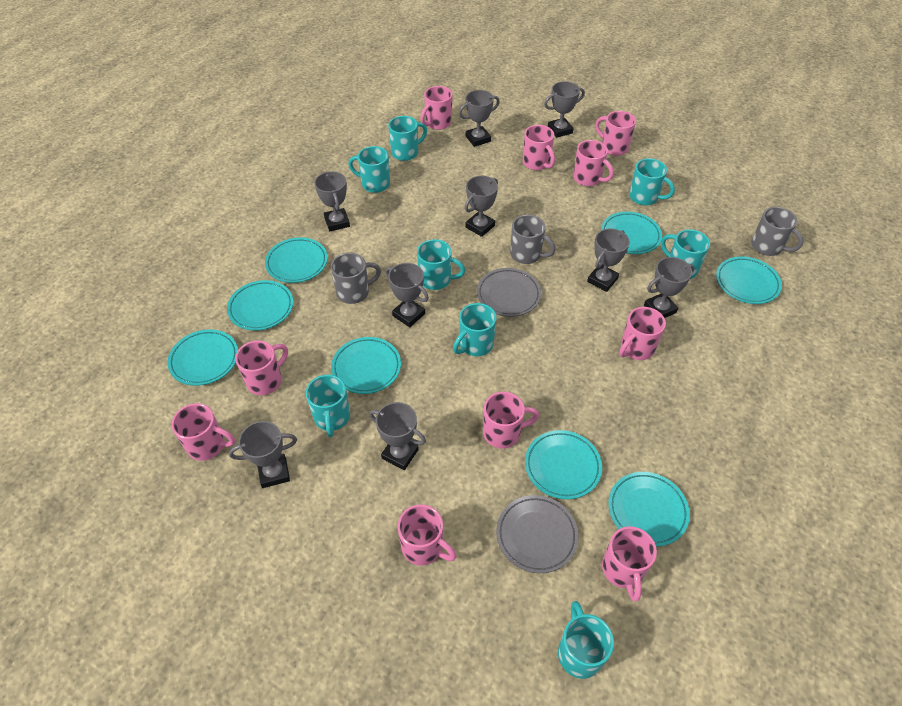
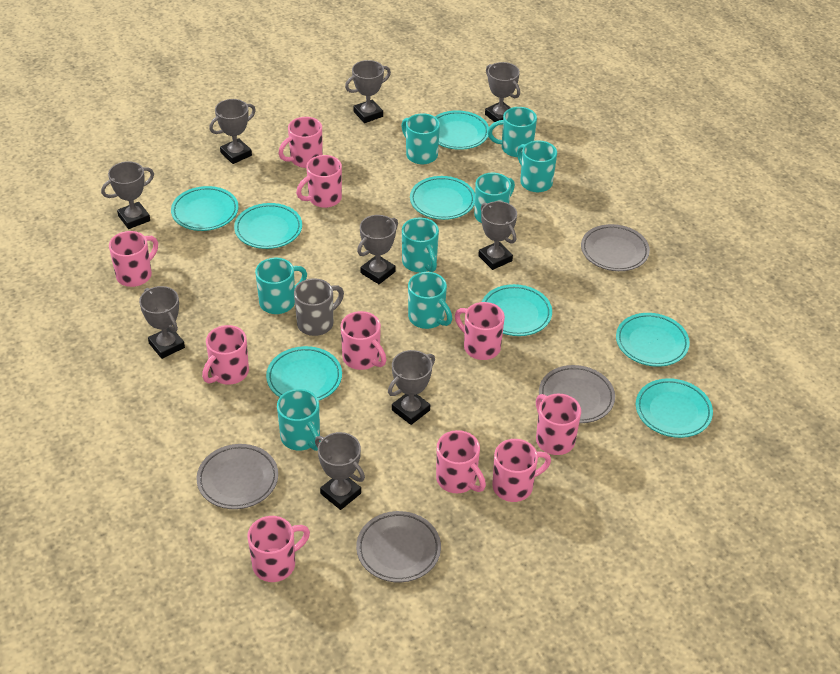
grey mug: 3 -> 1
grey plate: 2 -> 4

